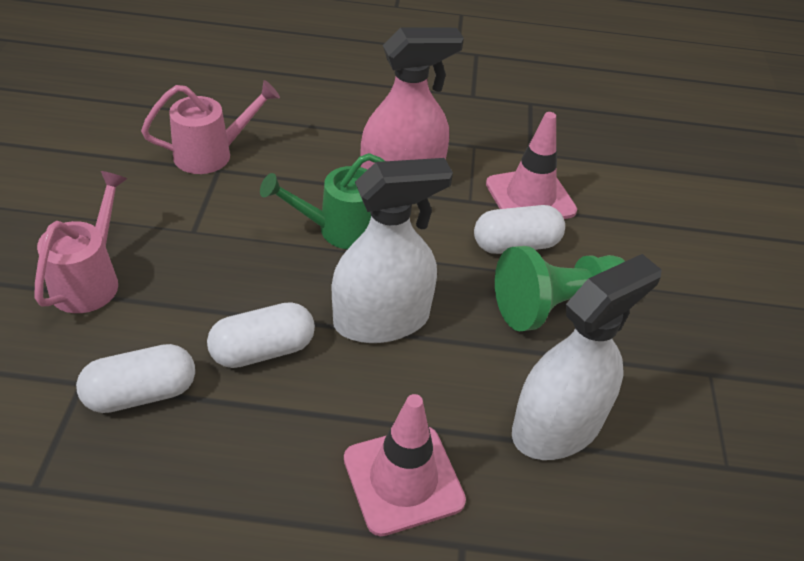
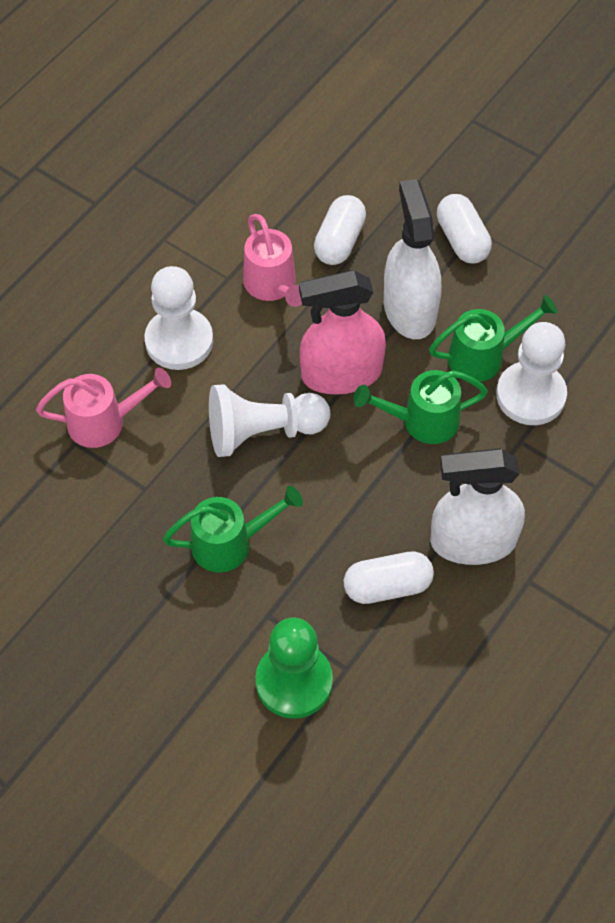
green watering can: 1 -> 3
pink traffic cone: 2 -> 0
white pawn: 0 -> 3

